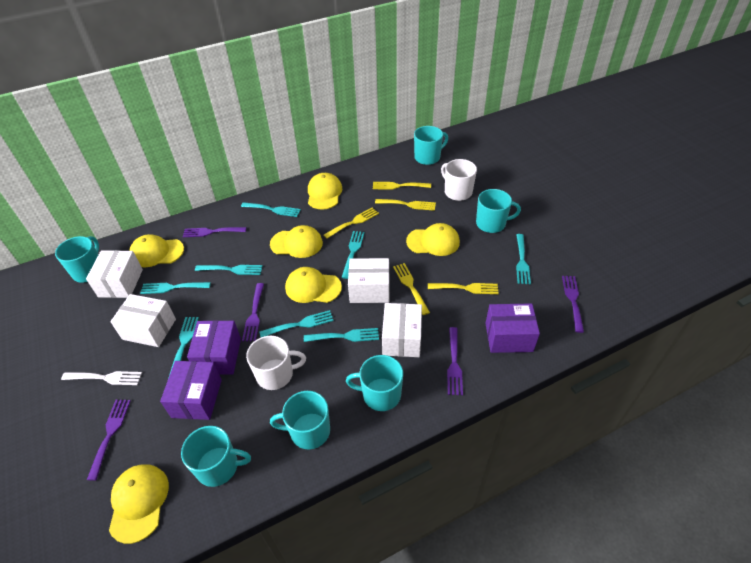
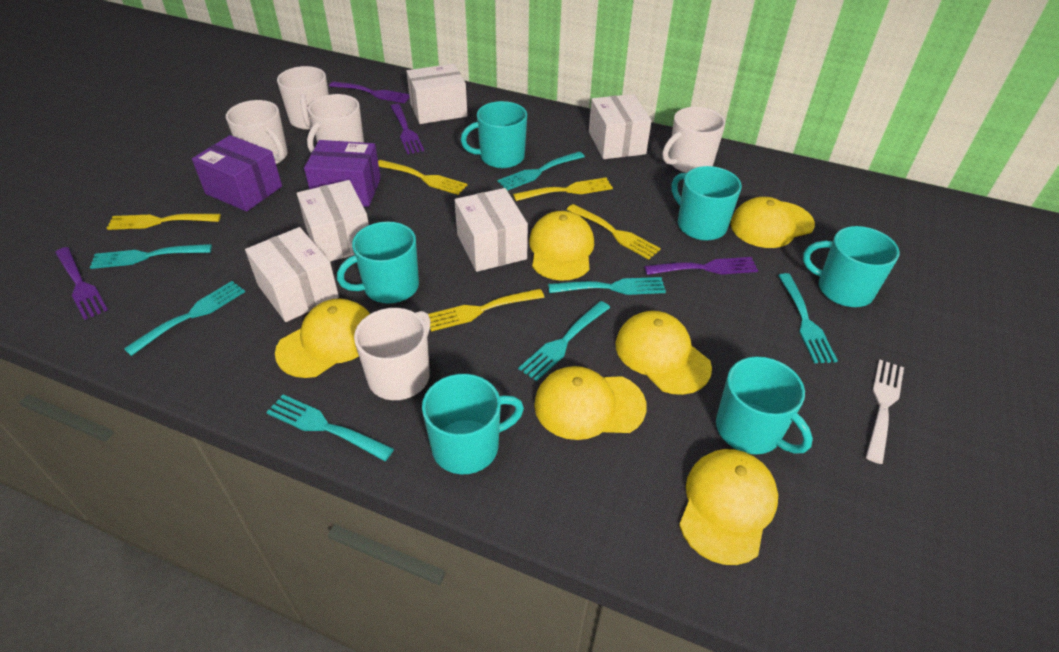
purple box: 3 -> 2
purple fork: 5 -> 4
turquoise fork: 8 -> 7
white box: 4 -> 5
white mug: 2 -> 5

